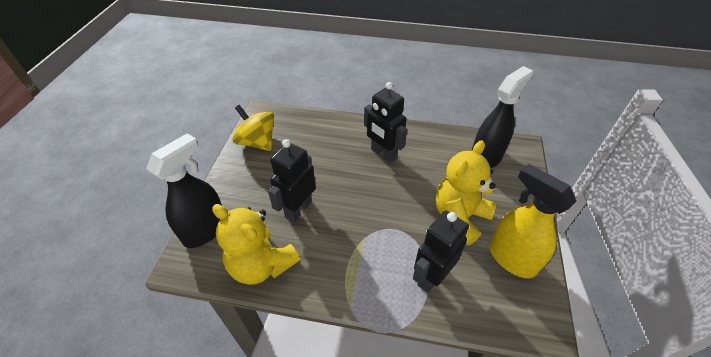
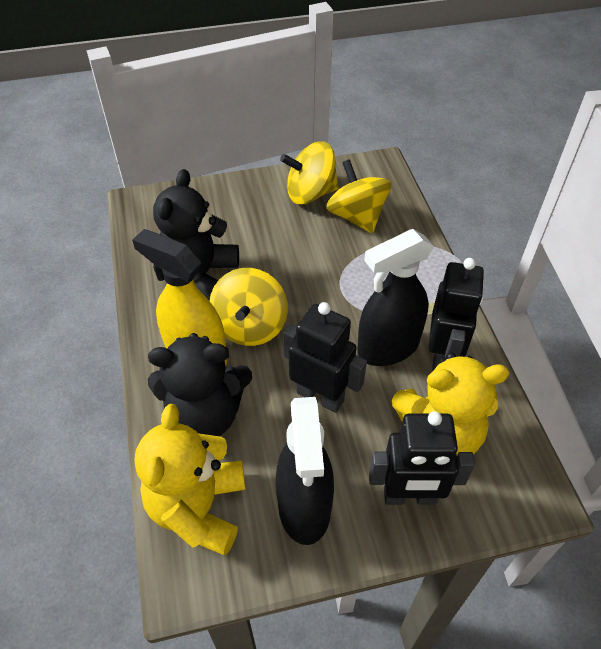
black teddy bear: 0 -> 2
yellow spinning top: 1 -> 3

